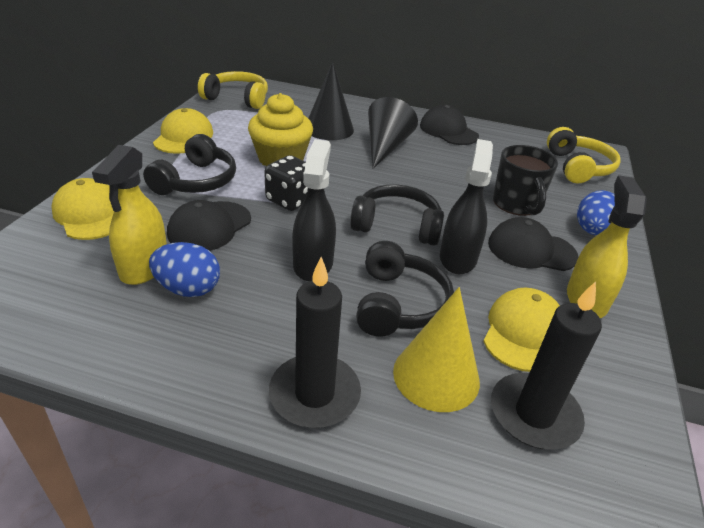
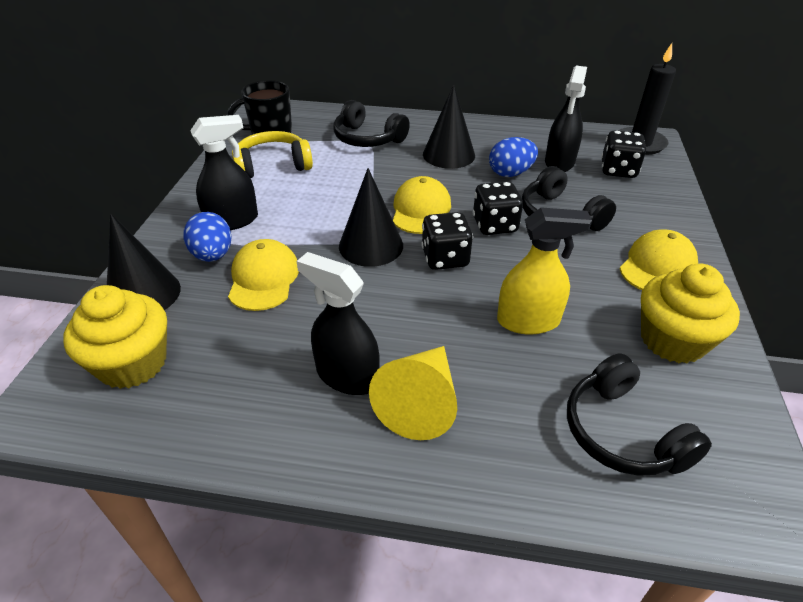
black candle: 2 -> 1
black cap: 3 -> 0
black cone: 2 -> 3
black dice: 1 -> 3
black spray bottle: 2 -> 3
yellow cupcake: 1 -> 2
yellow headphones: 2 -> 1
yellow spray bottle: 2 -> 1

